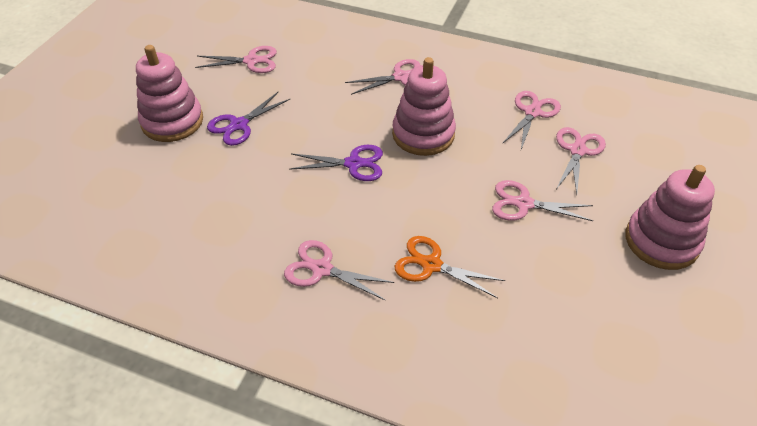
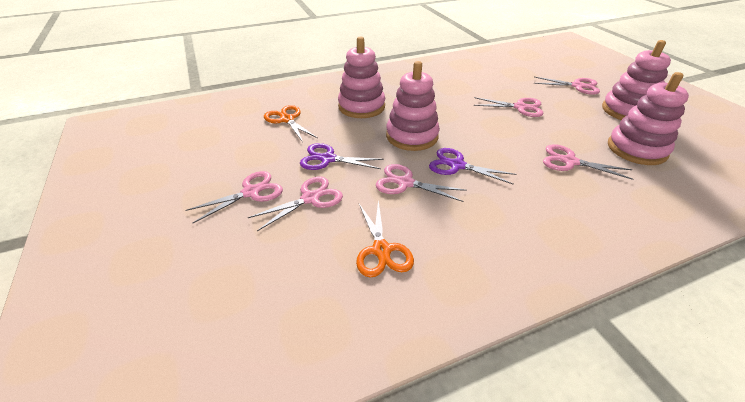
orange scissors: 1 -> 2
pink stacking toy: 3 -> 4

